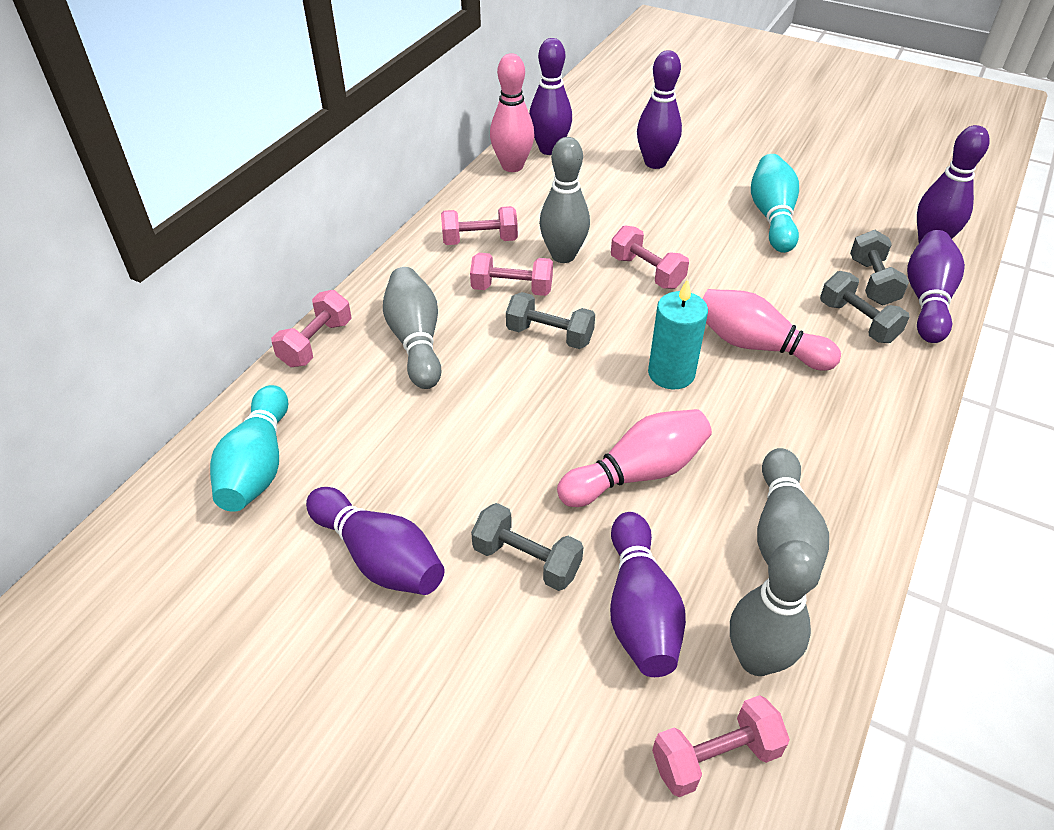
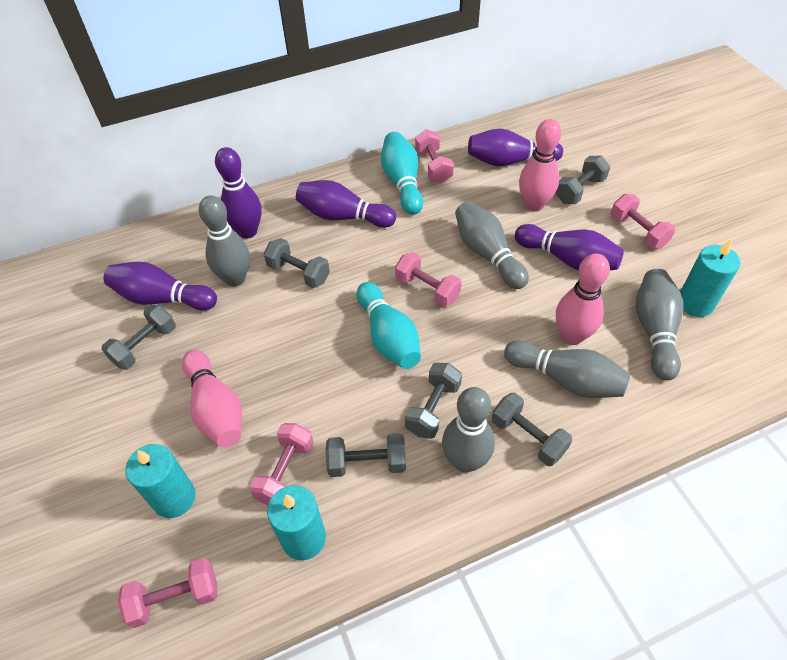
grey bowling pin: 4 -> 5
grey dumbbell: 4 -> 6
purple bowling pin: 6 -> 5
turquoise candle: 1 -> 3

